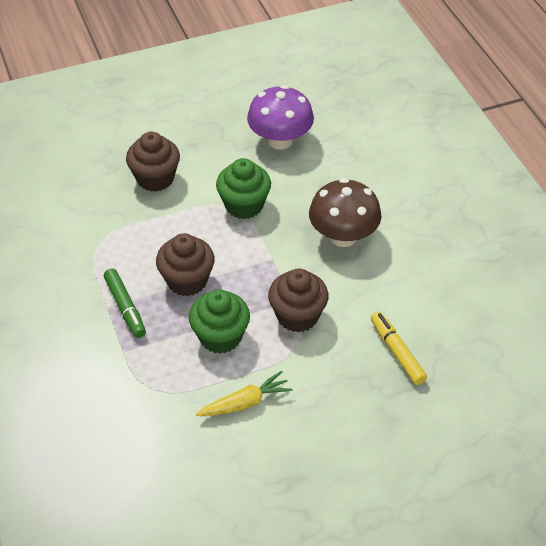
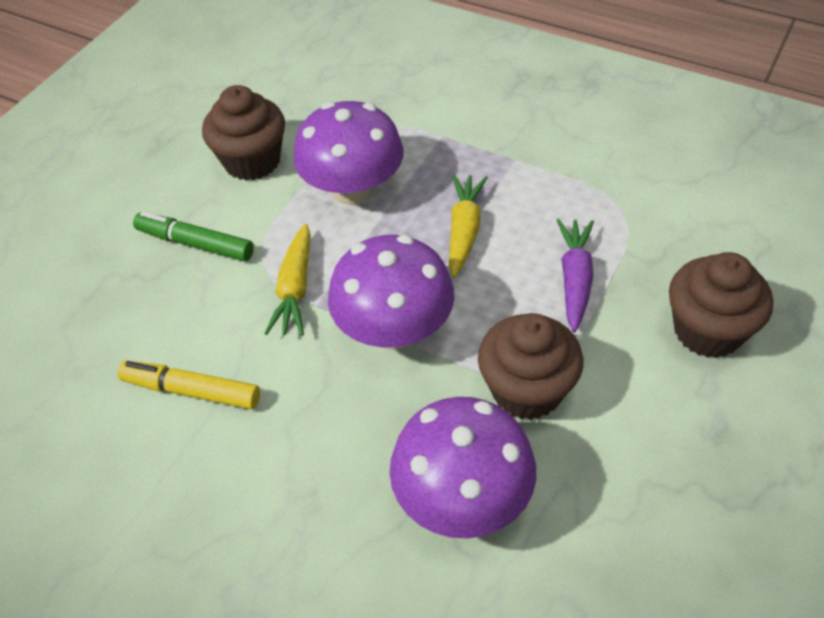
brown mushroom: 1 -> 0
green cupcake: 2 -> 0
purple carrot: 0 -> 1
purple mushroom: 1 -> 3
yellow carrot: 1 -> 2

